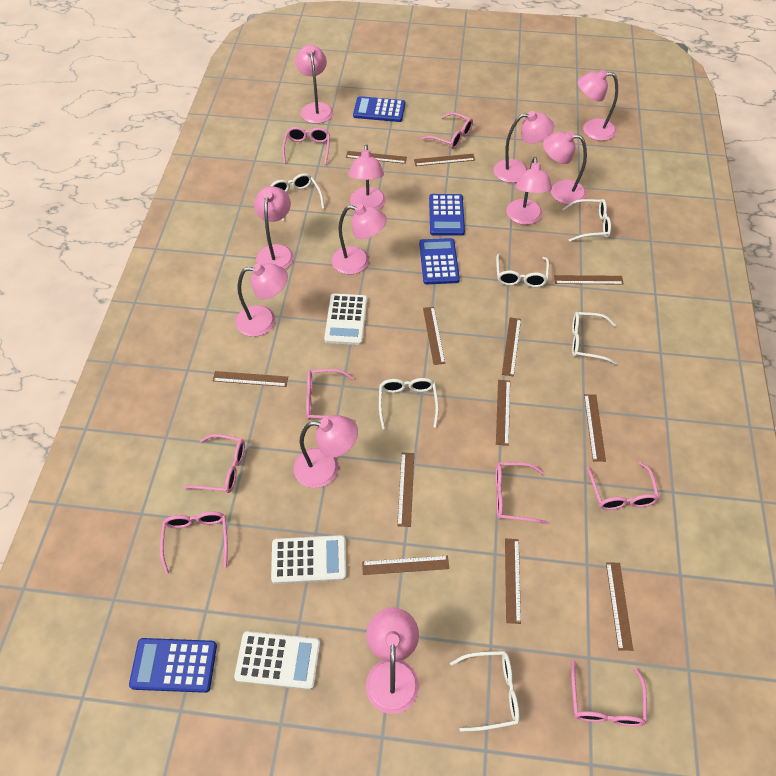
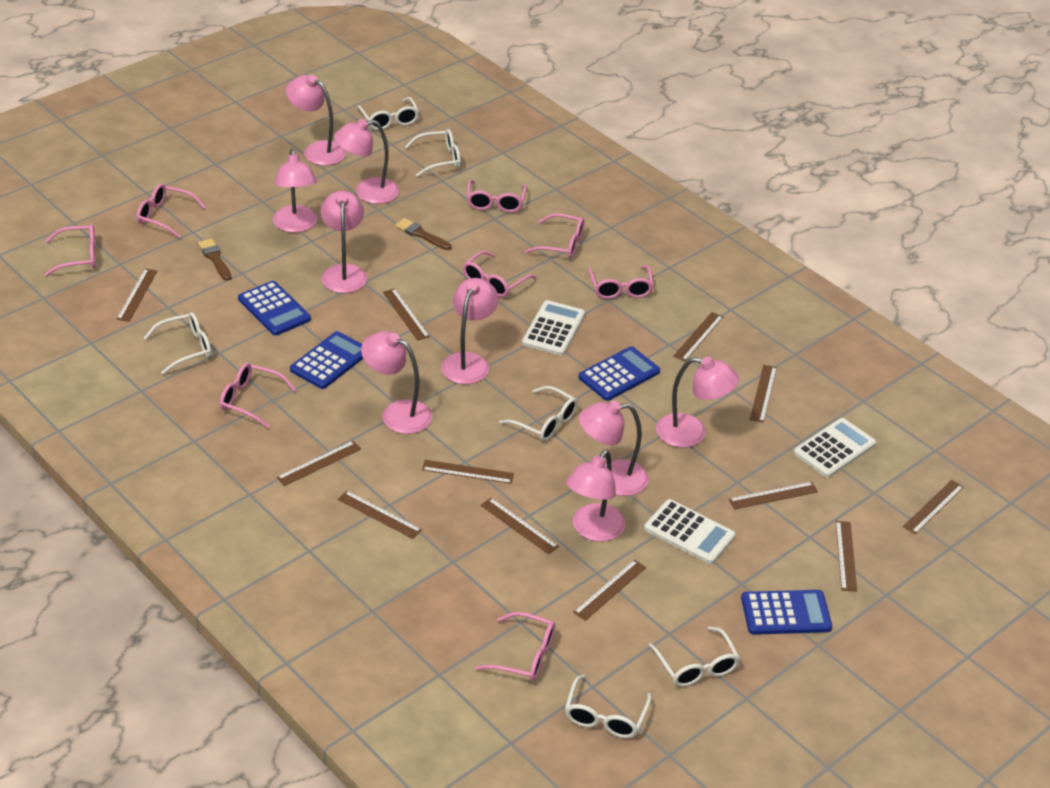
brown brush: 0 -> 2
pink lamp: 11 -> 9

